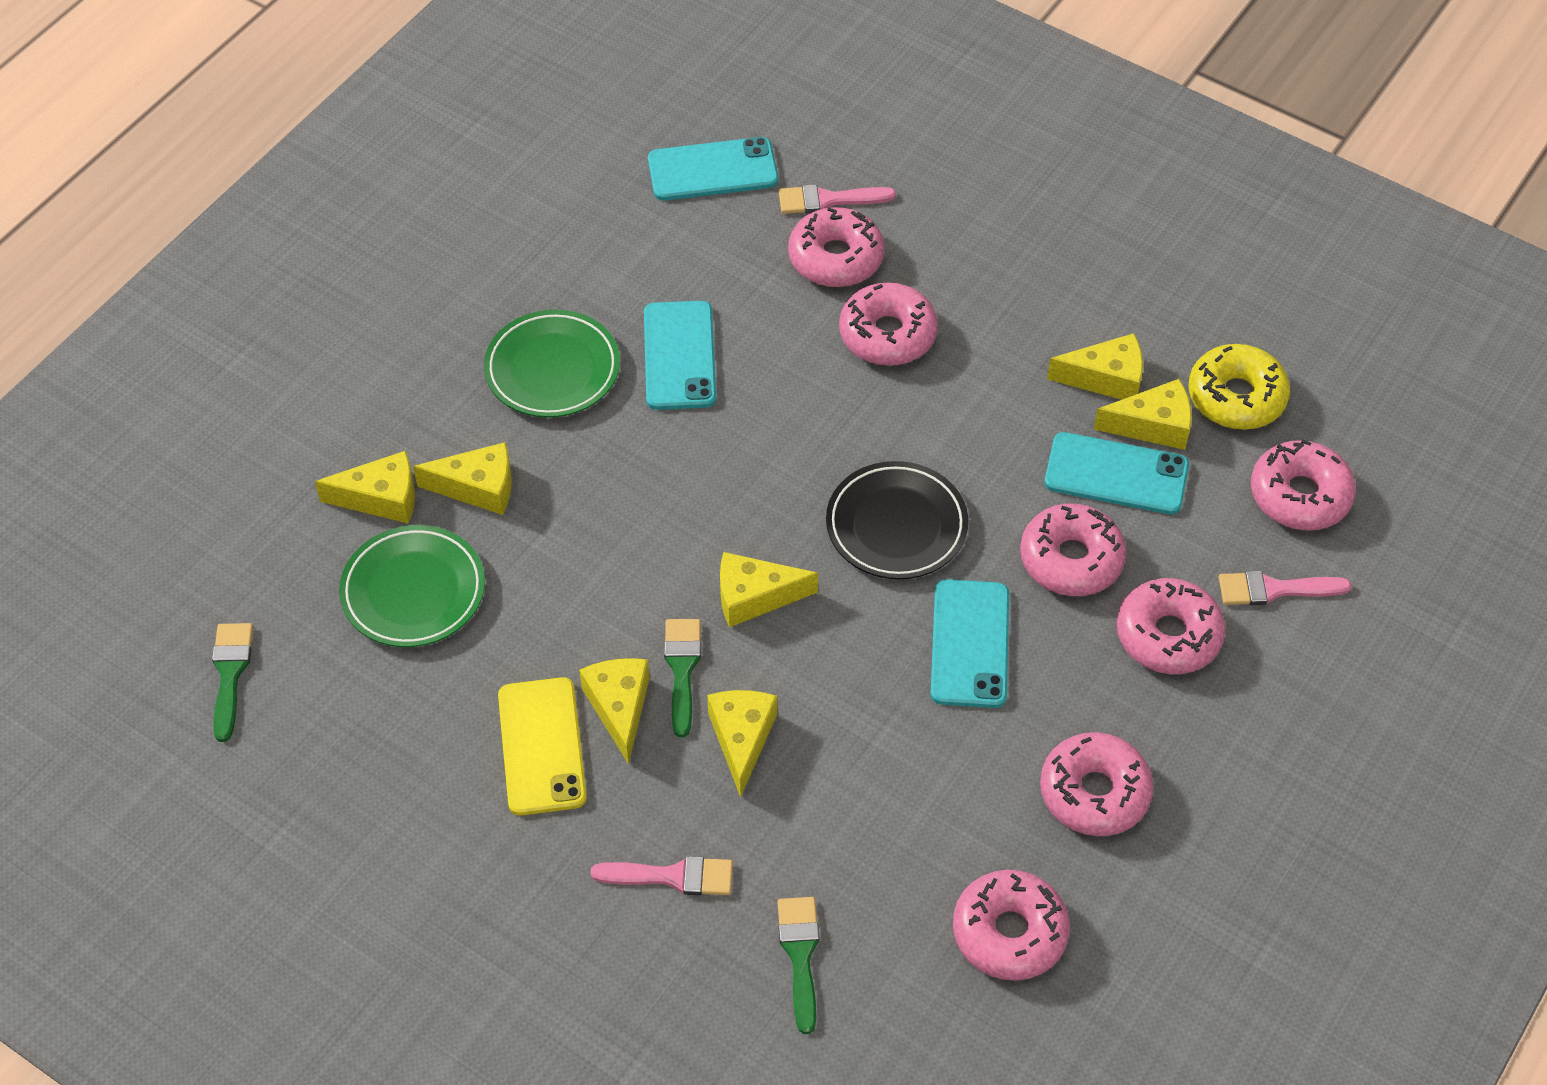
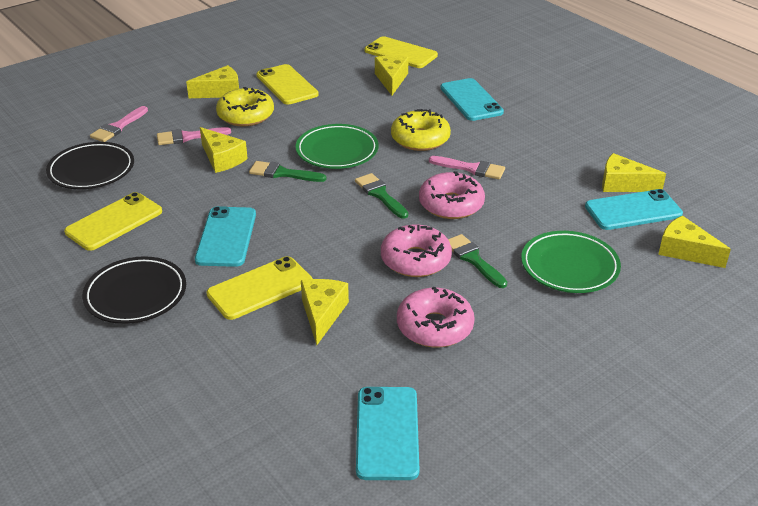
black plate: 1 -> 2
pink donut: 7 -> 3
yellow cheese: 7 -> 6
yellow donut: 1 -> 2
yellow phone: 1 -> 4

